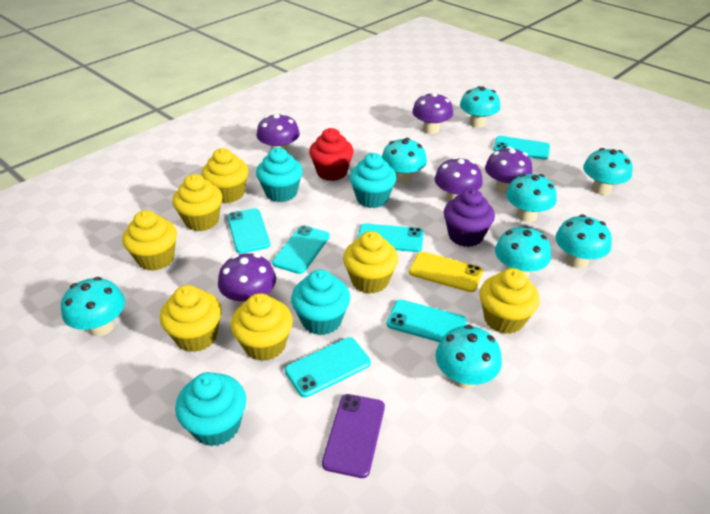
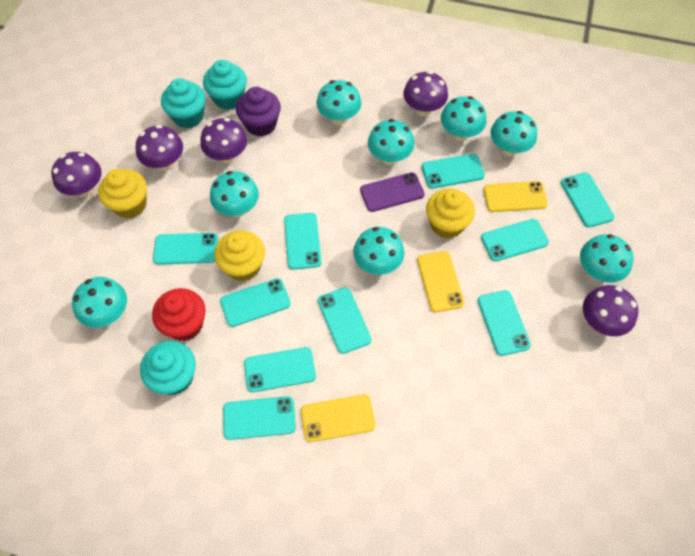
turquoise cupcake: 4 -> 3
turquoise phone: 6 -> 10
yellow cupcake: 7 -> 3
yellow phone: 1 -> 3

